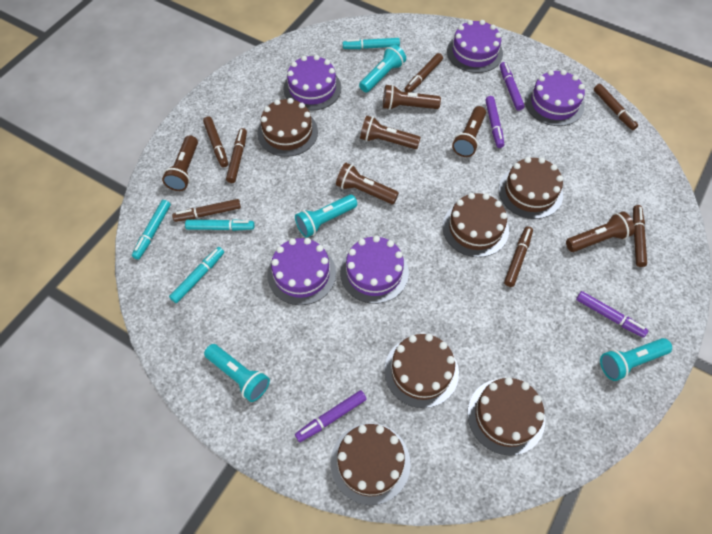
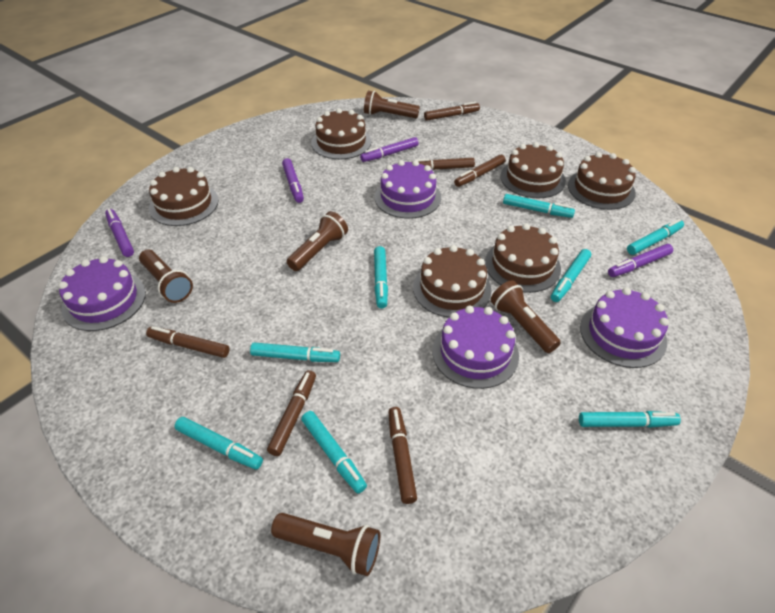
brown flashlight: 6 -> 5
brown marker: 7 -> 6
purple cake: 5 -> 4
turquoise flashlight: 4 -> 0
turquoise marker: 4 -> 8

